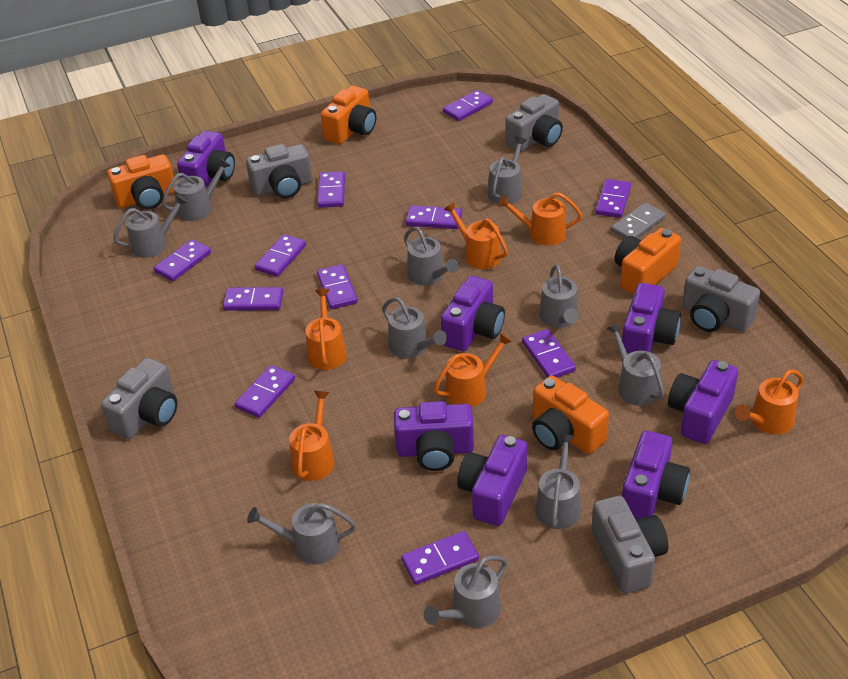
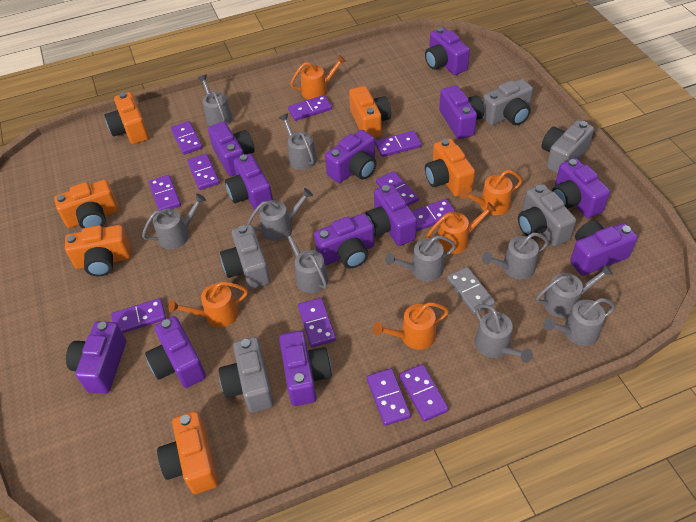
orange camera: 4 -> 6
orange watering can: 6 -> 5
purple camera: 7 -> 12

